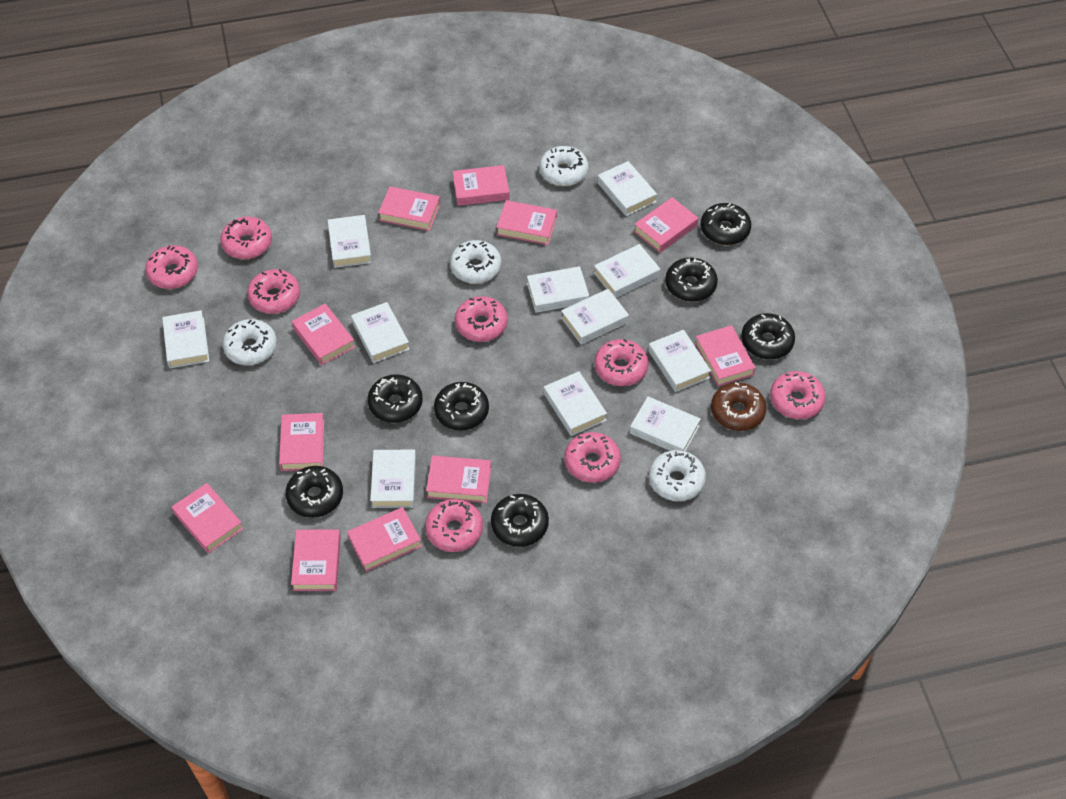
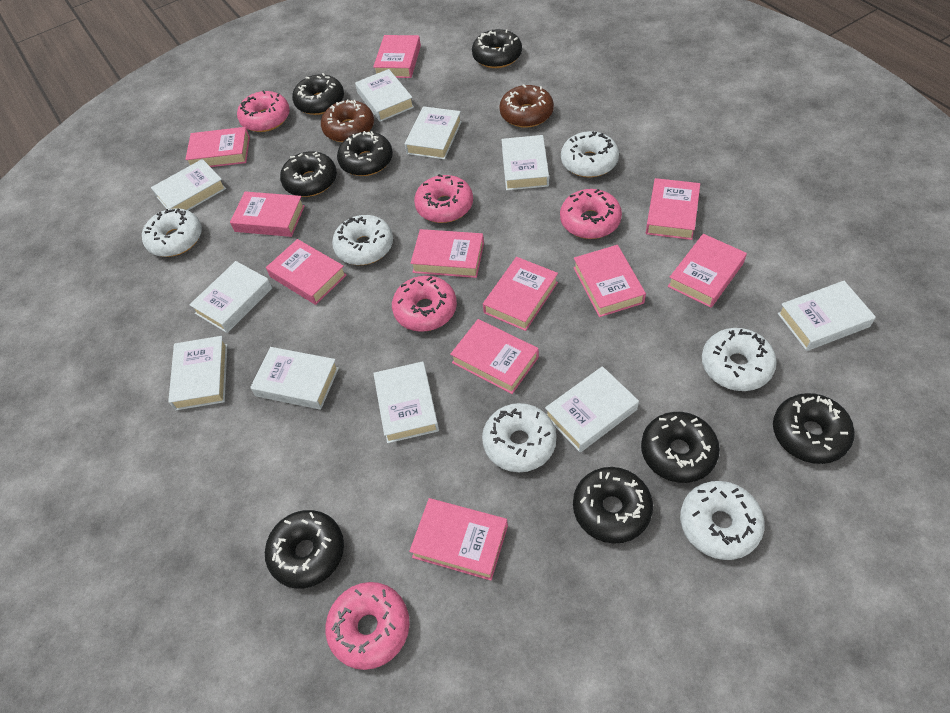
black donut: 7 -> 8
brown donut: 1 -> 2
pink donut: 8 -> 5
white book: 11 -> 10
white donut: 4 -> 6

